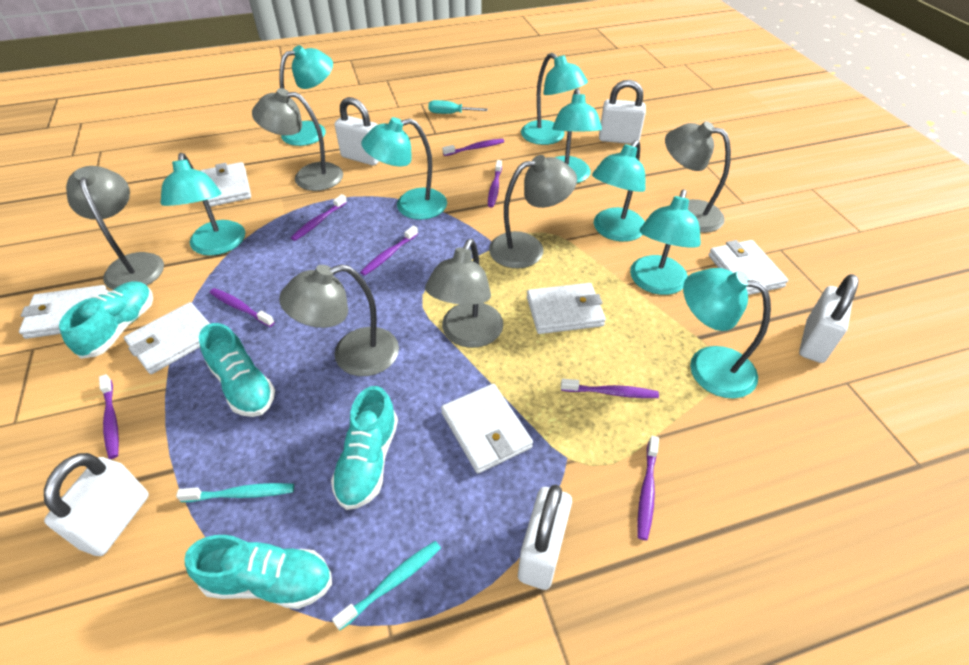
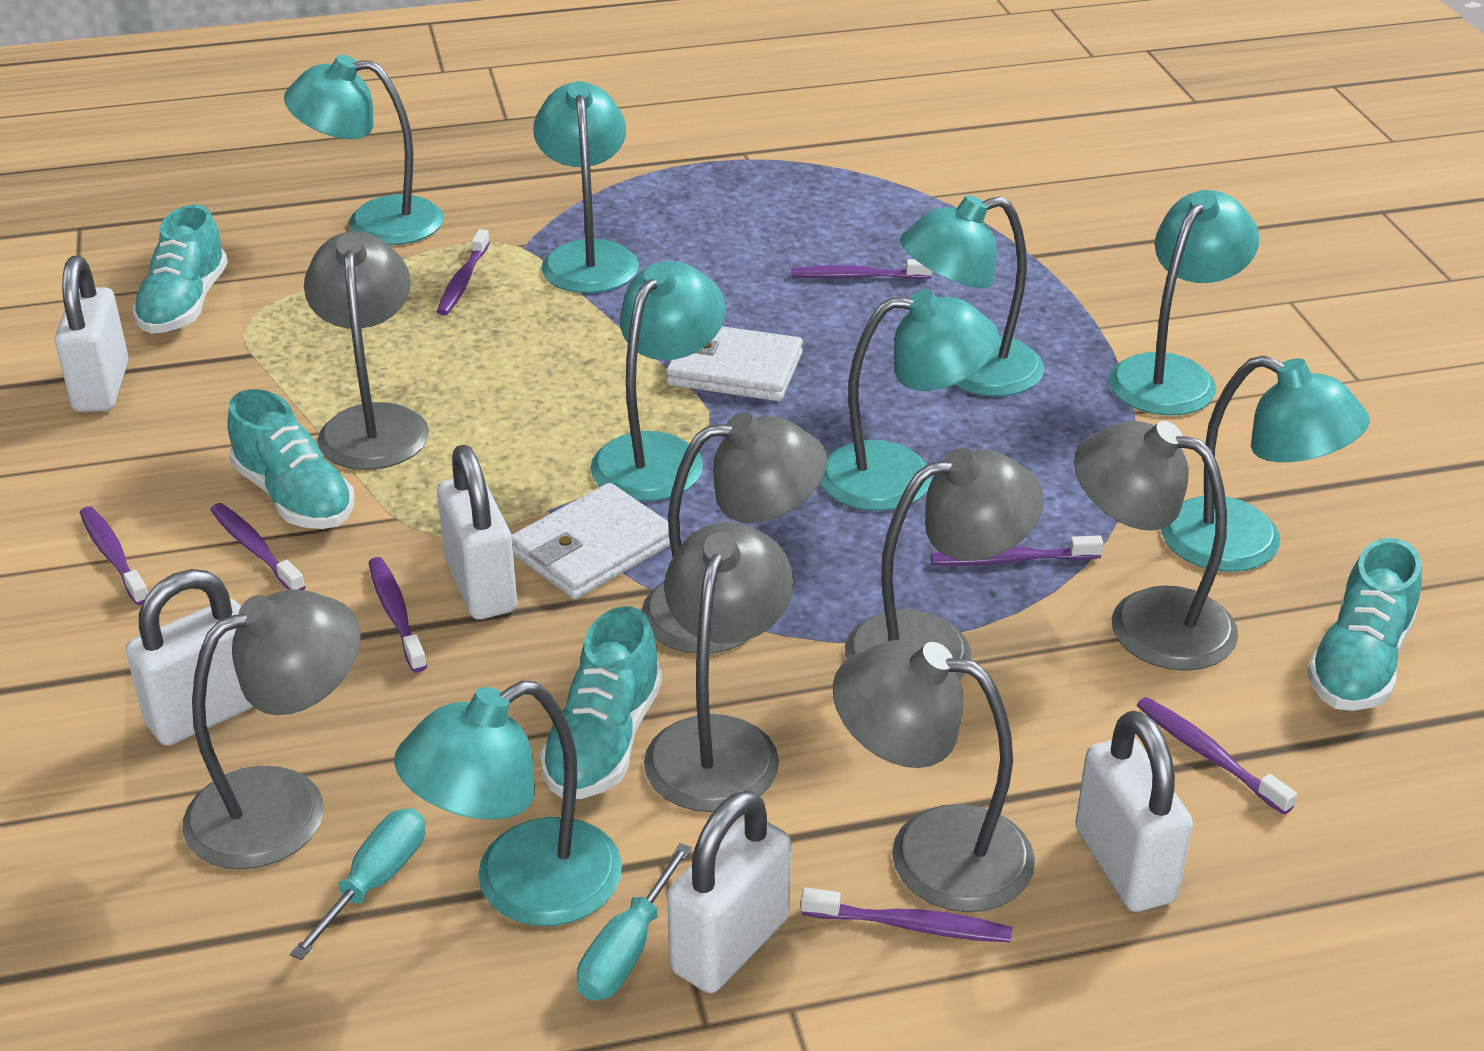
grey lamp: 6 -> 7
turquoise screwdriver: 1 -> 2
turquoise toothbrush: 2 -> 0
white wallet: 6 -> 2

